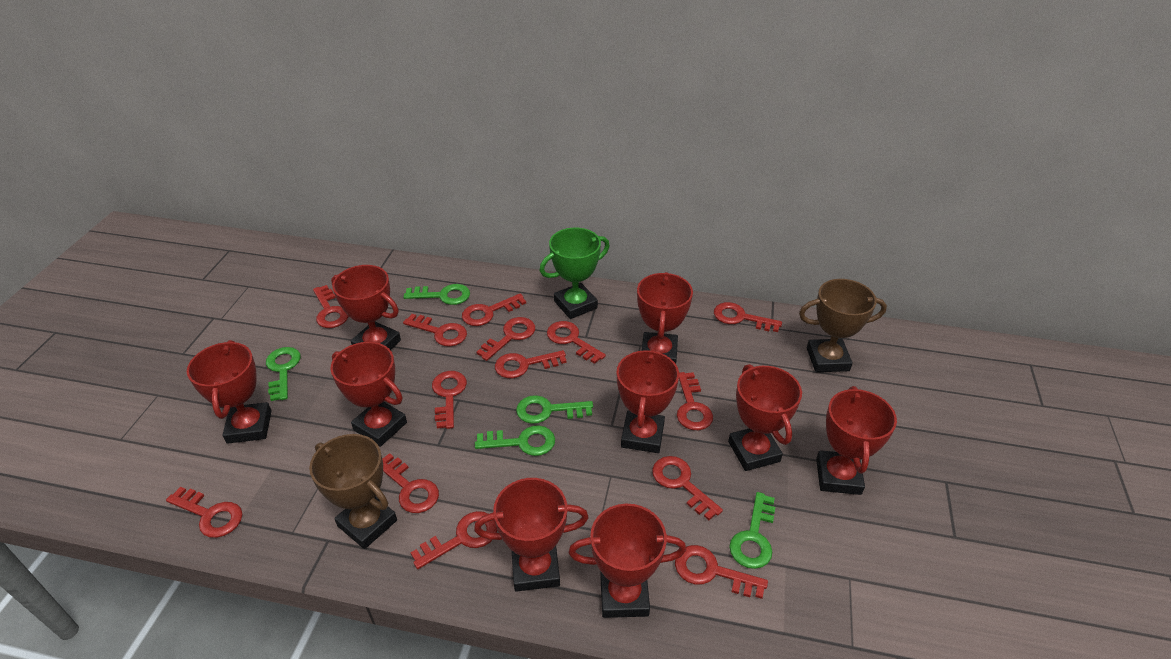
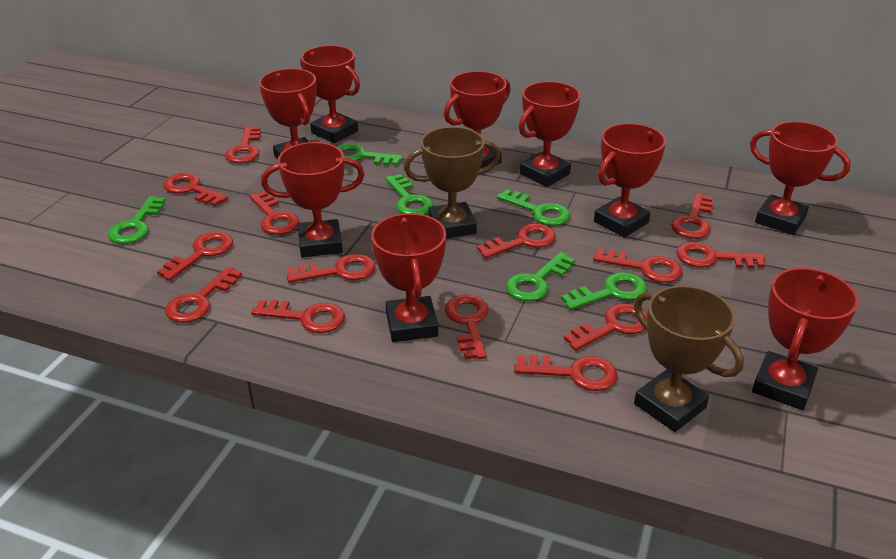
green key: 5 -> 6
green trophy: 1 -> 0

